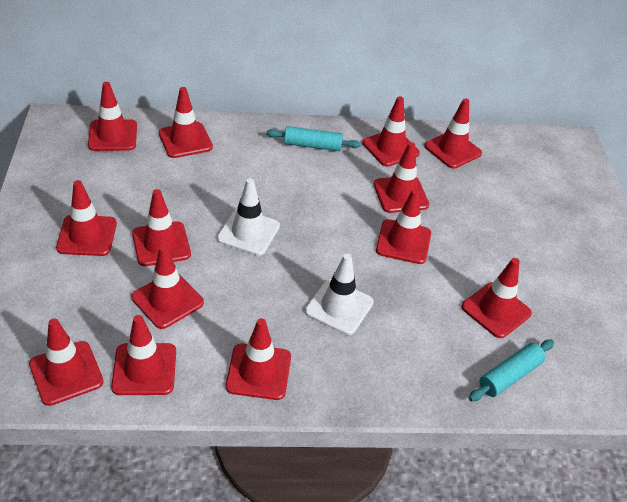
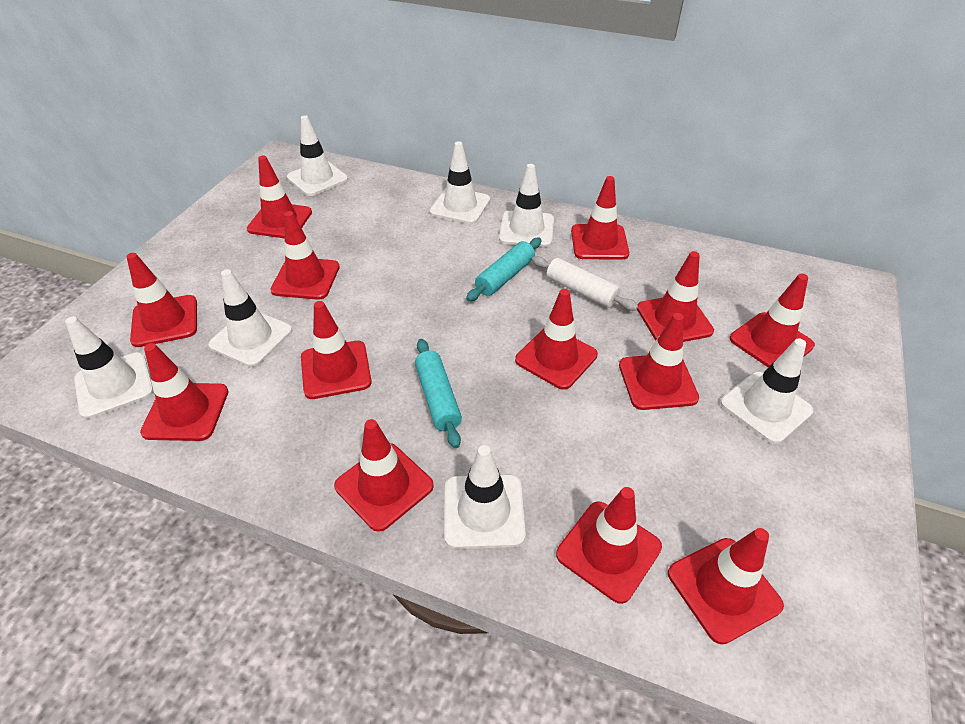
white rolling pin: 0 -> 1
white traffic cone: 2 -> 7

